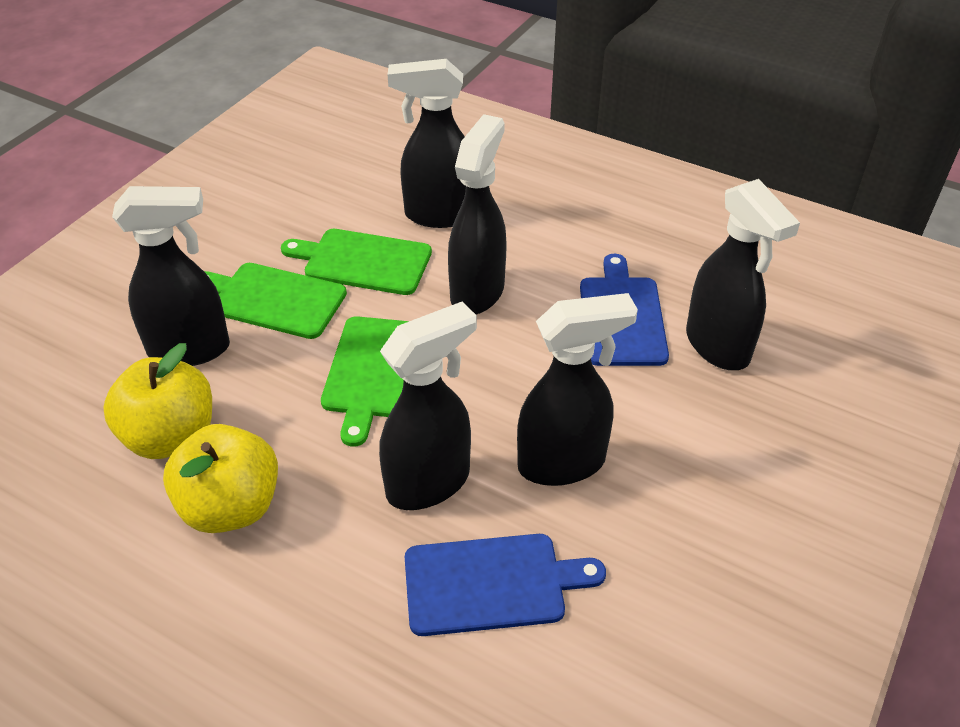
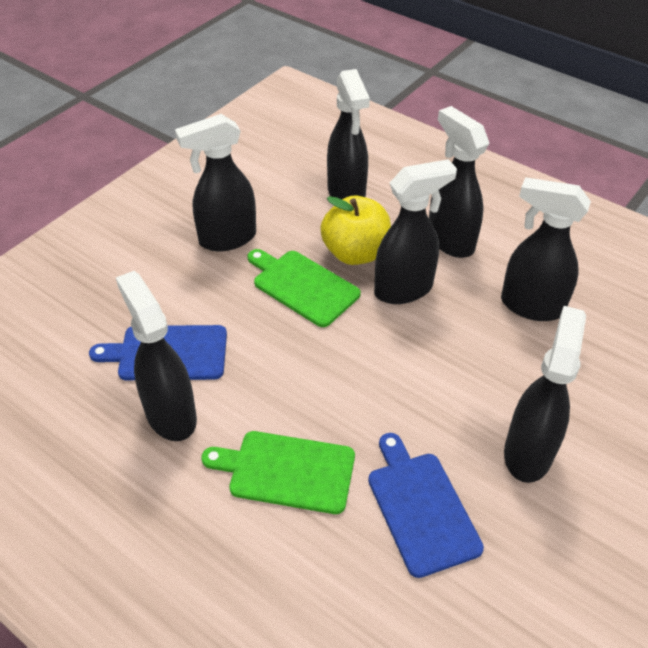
black spray bottle: 6 -> 7
green cutting board: 3 -> 2
yellow apple: 2 -> 1

